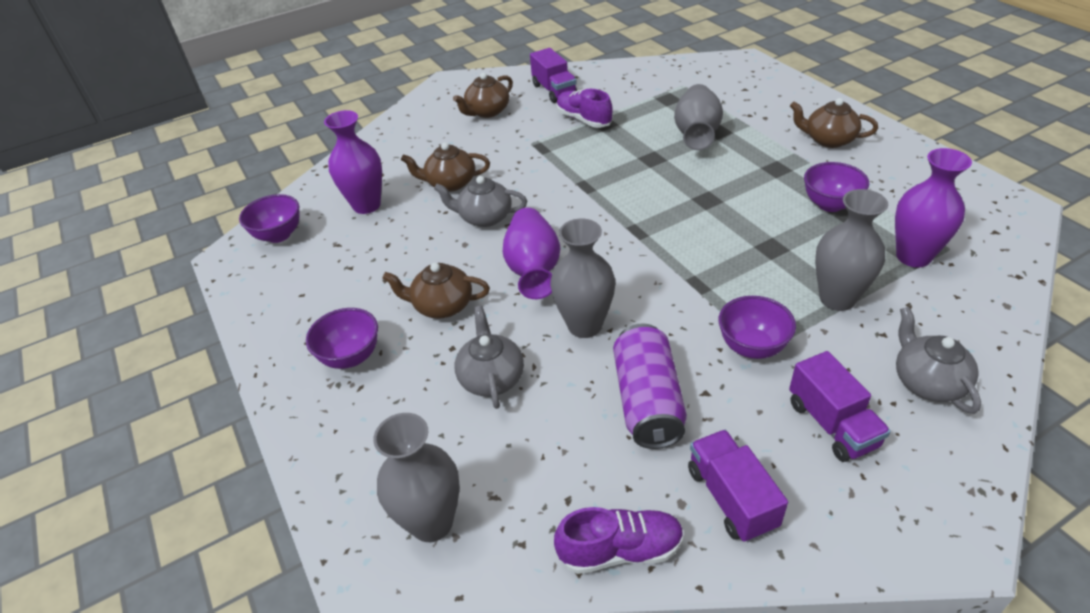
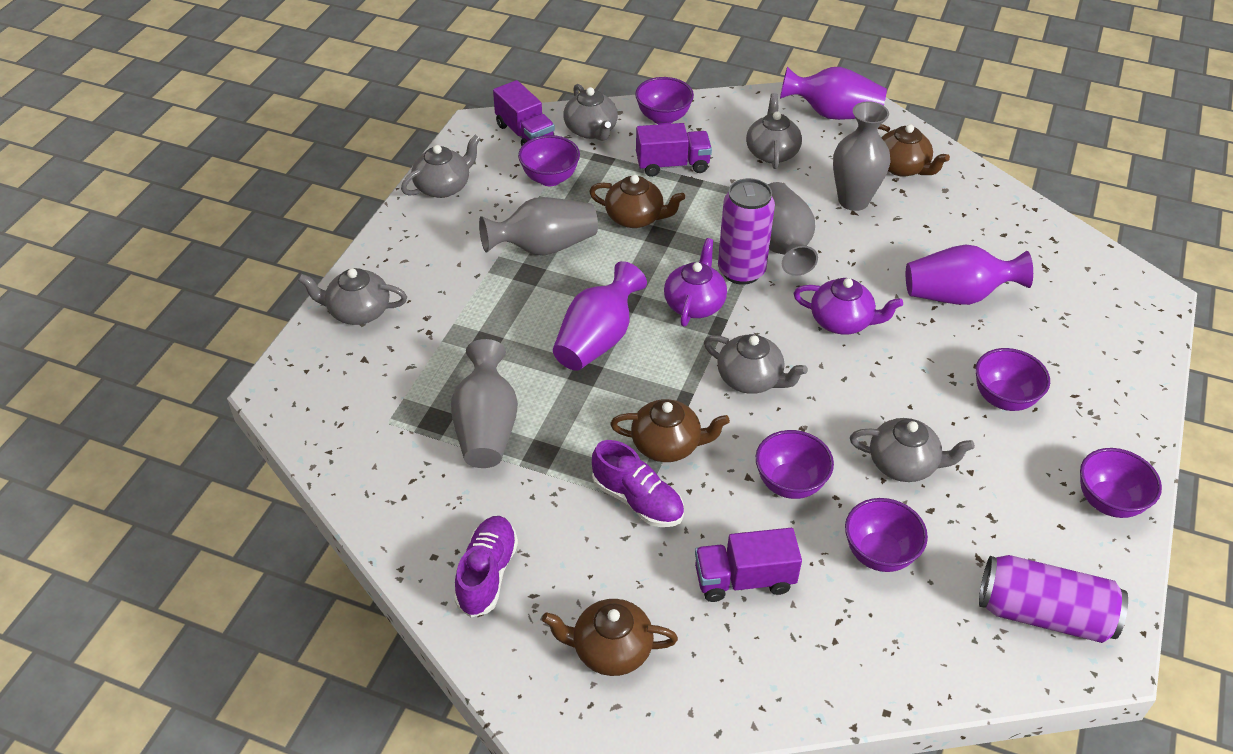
grey teapot: 3 -> 6
purple bowl: 4 -> 6
purple can: 1 -> 2
purple teapot: 0 -> 2

